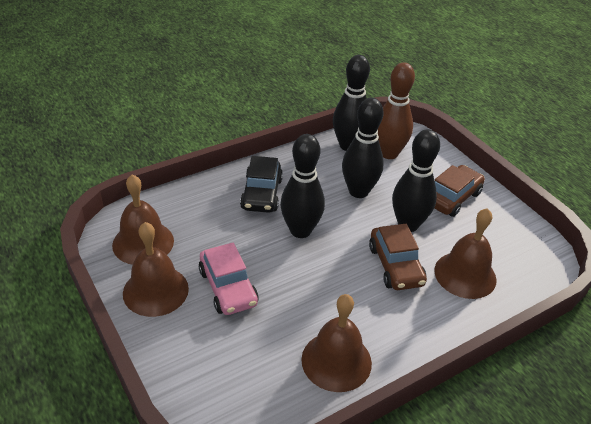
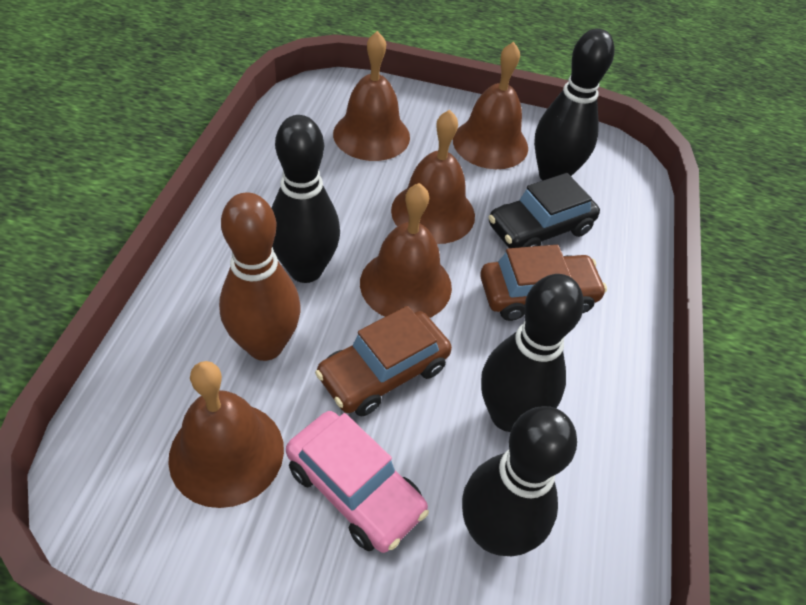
brown bell: 4 -> 5

